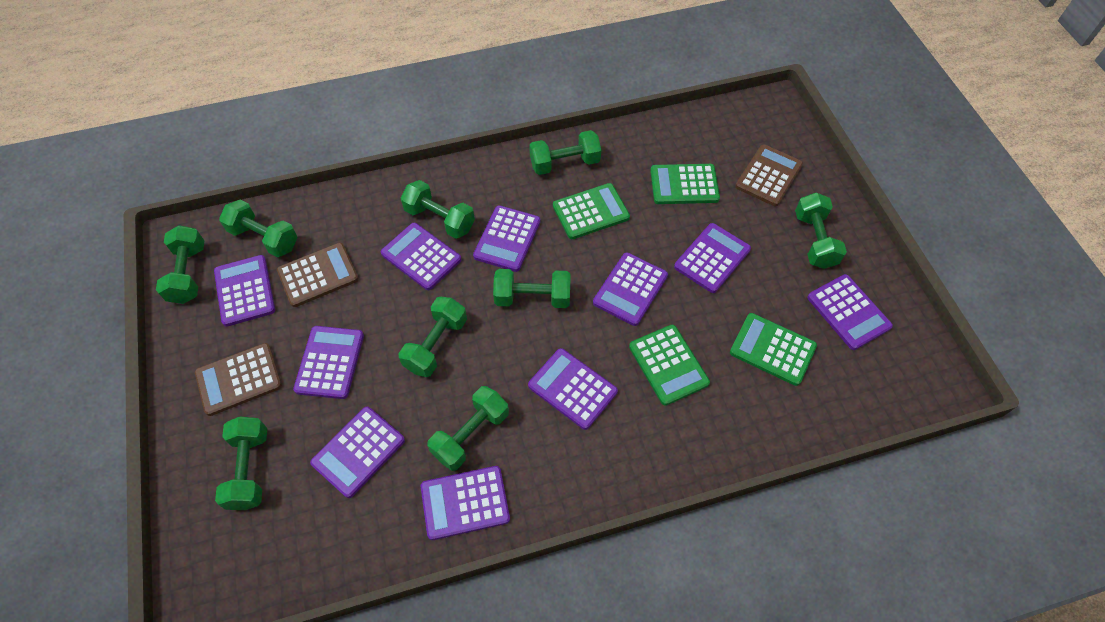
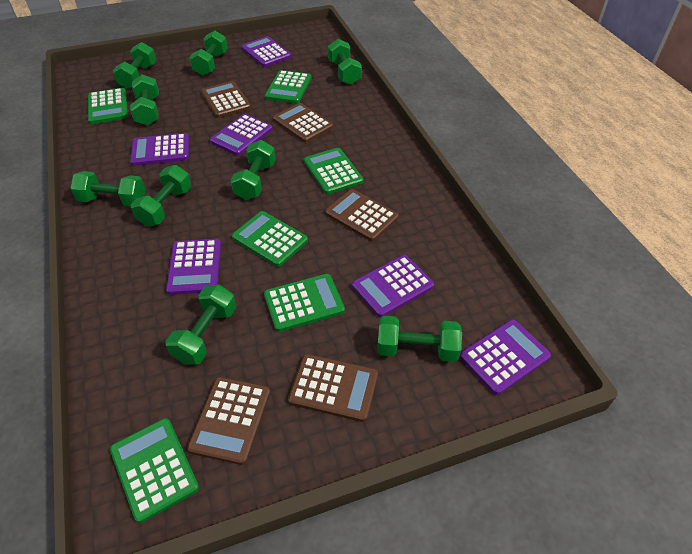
brown calculator: 3 -> 5
green calculator: 4 -> 6
purple calculator: 10 -> 6

